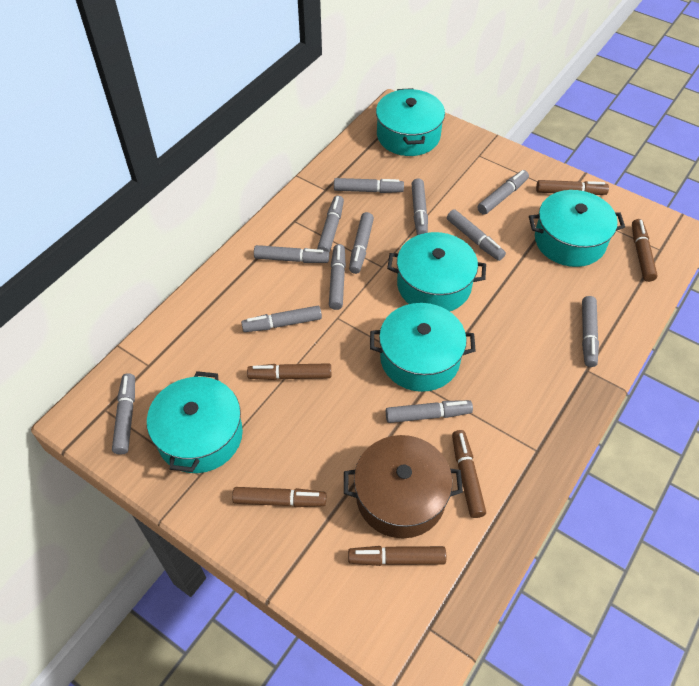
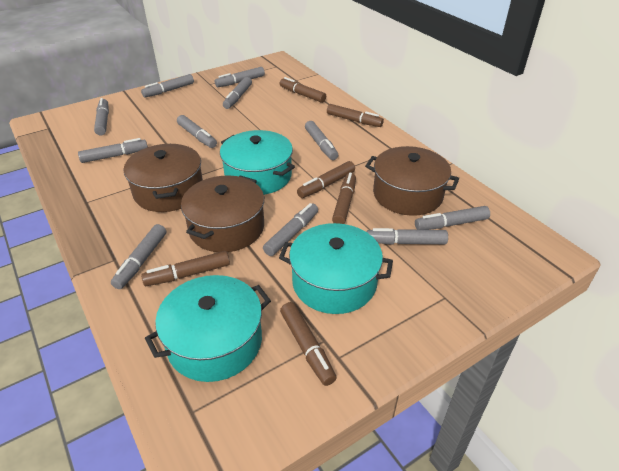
brown pot: 1 -> 3
grey marker: 12 -> 11
turquoise pot: 5 -> 3

